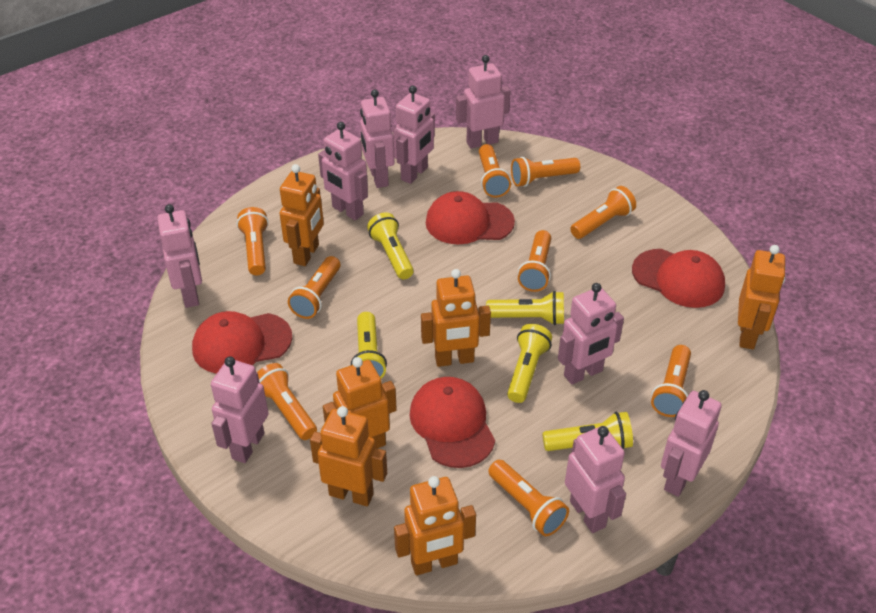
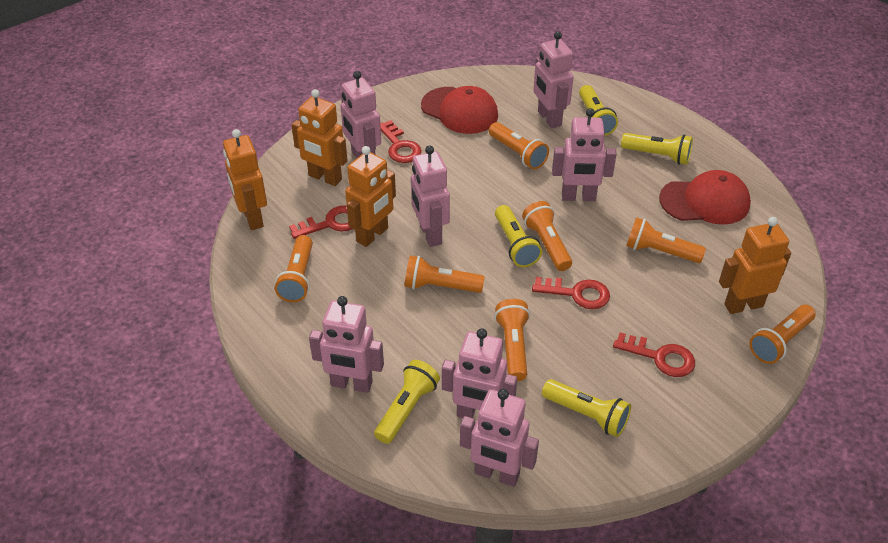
orange flashlight: 9 -> 7
orange robot: 6 -> 4
pink robot: 9 -> 7
red cap: 4 -> 2
red key: 0 -> 4

